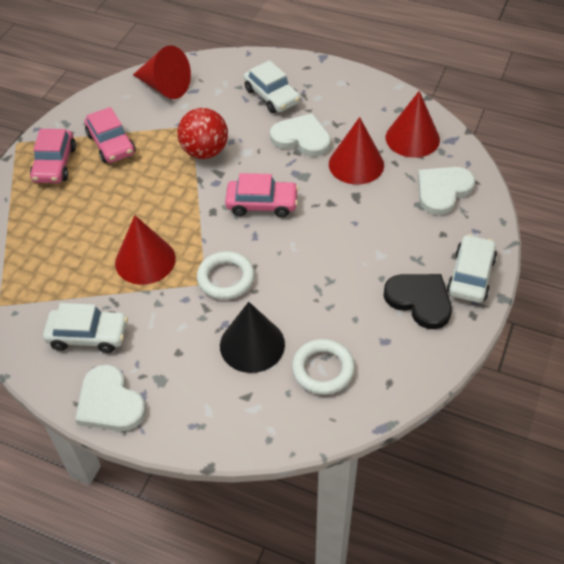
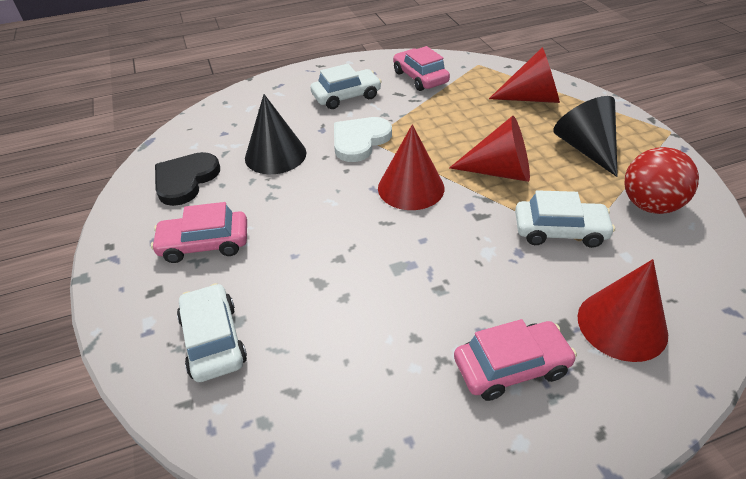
black cone: 1 -> 2
white heart: 3 -> 1
white ring: 2 -> 0

